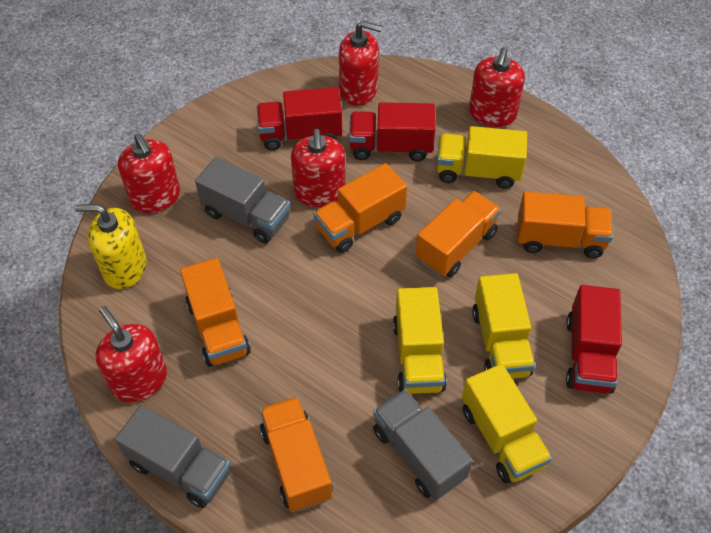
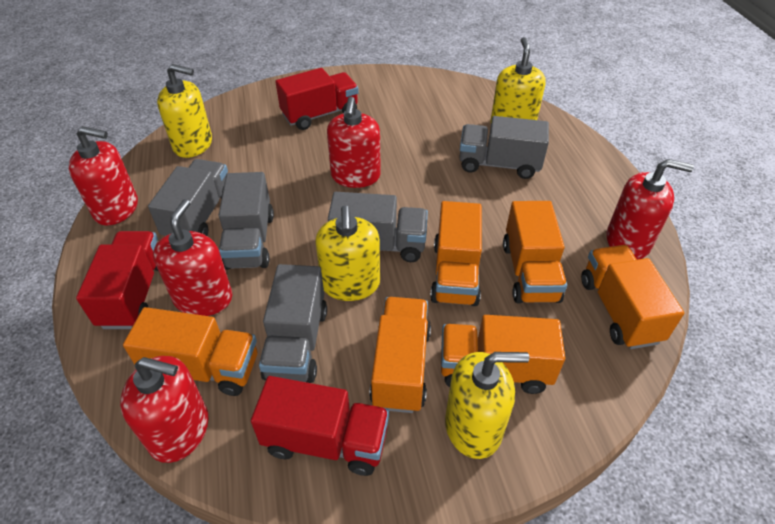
grey truck: 3 -> 5
orange truck: 5 -> 6
yellow soap dispenser: 1 -> 4
yellow truck: 4 -> 0

